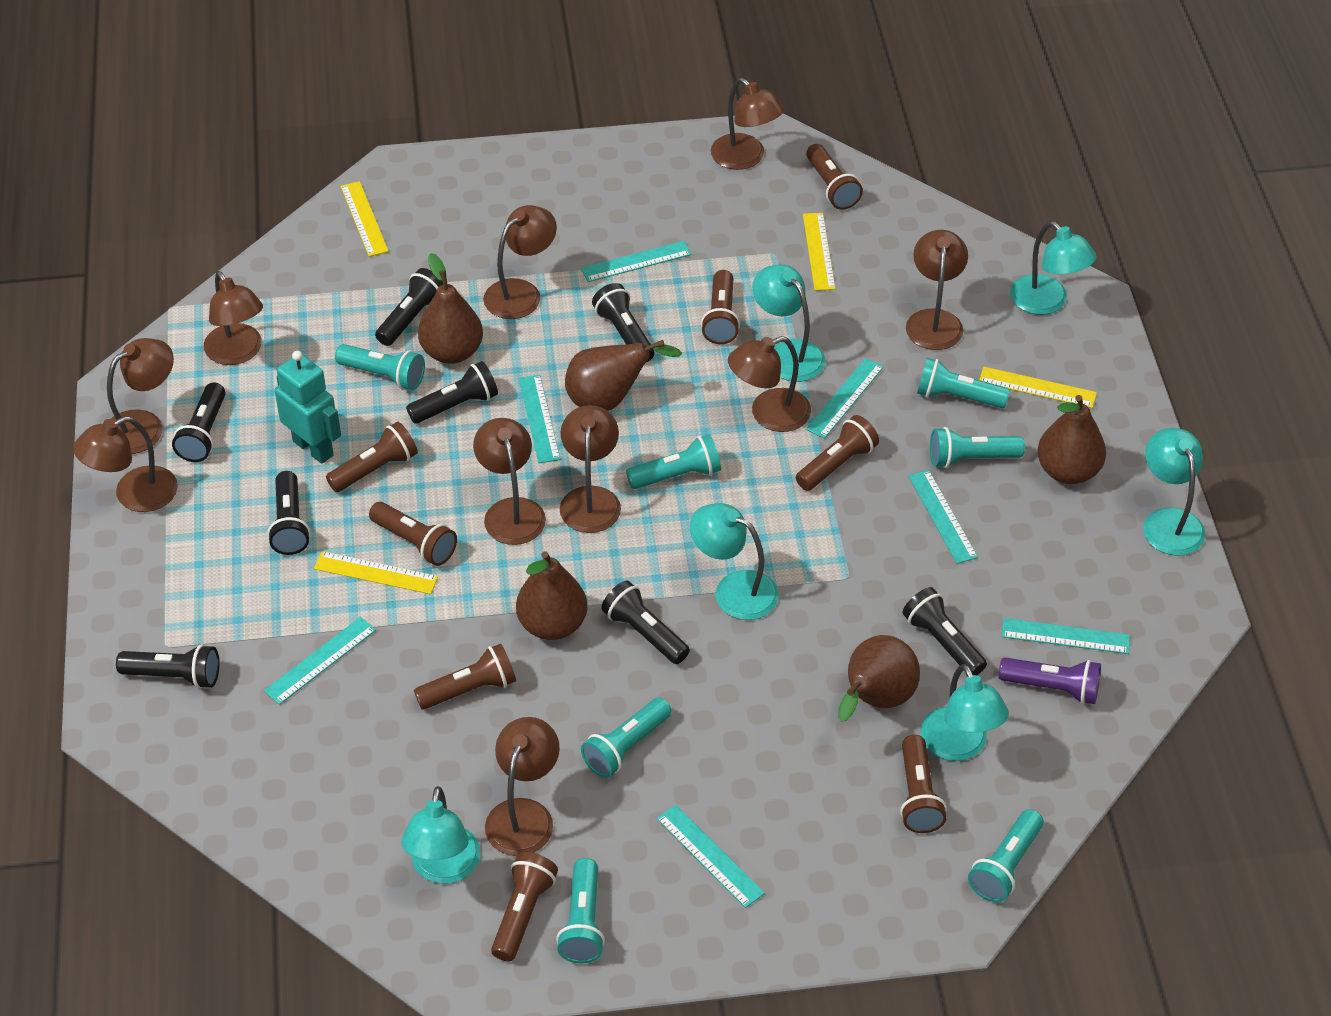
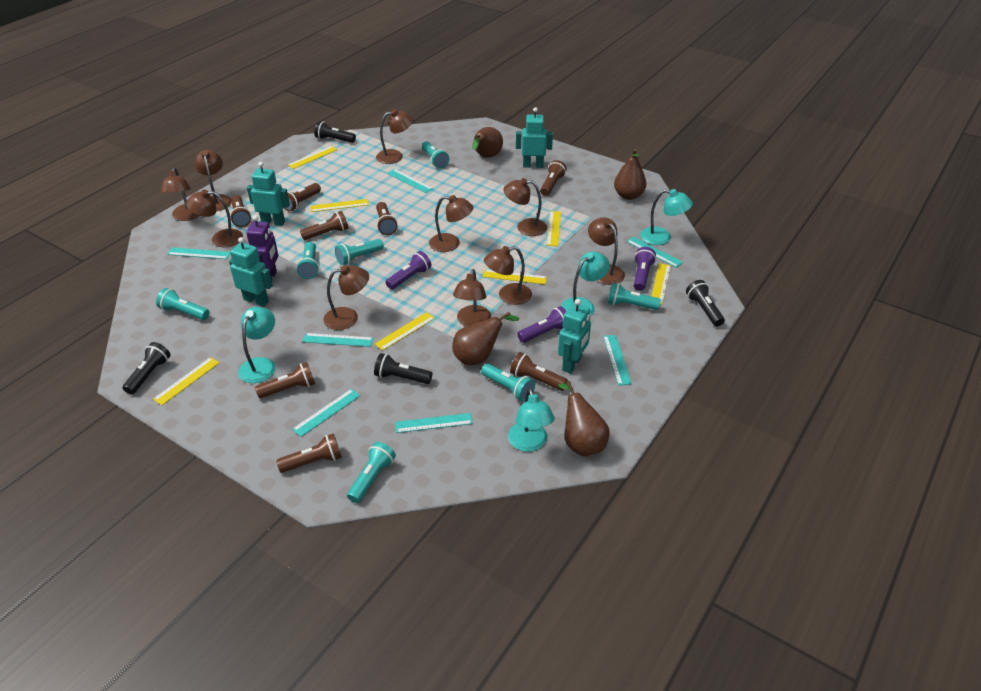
black flashlight: 8 -> 4
brown pear: 5 -> 4
purple flashlight: 1 -> 3
purple robot: 0 -> 1
turquoise lamp: 6 -> 4
turquoise robot: 1 -> 4
yellow ruler: 4 -> 7

